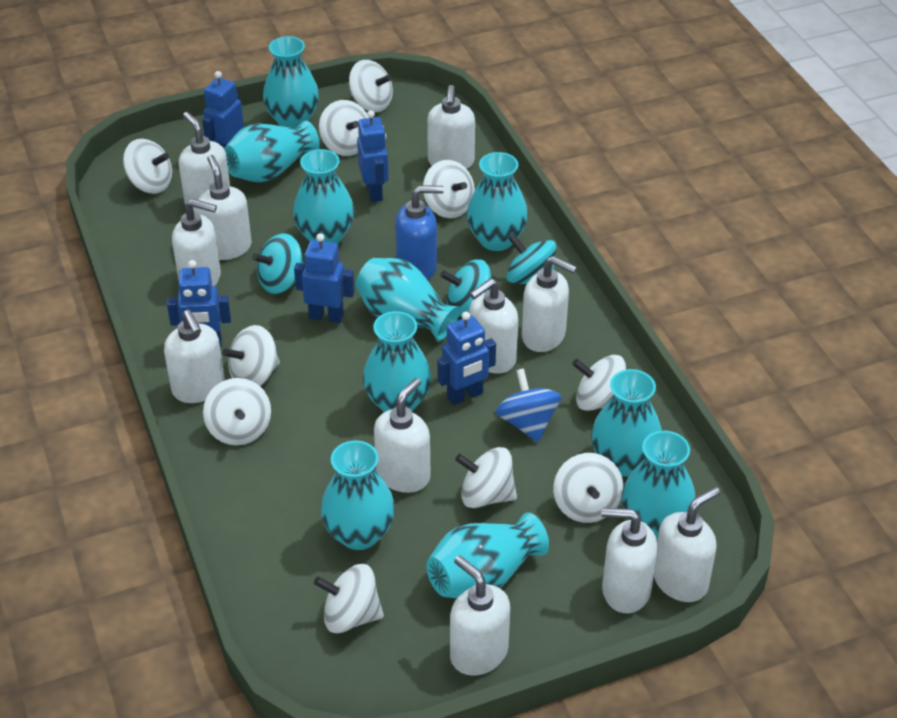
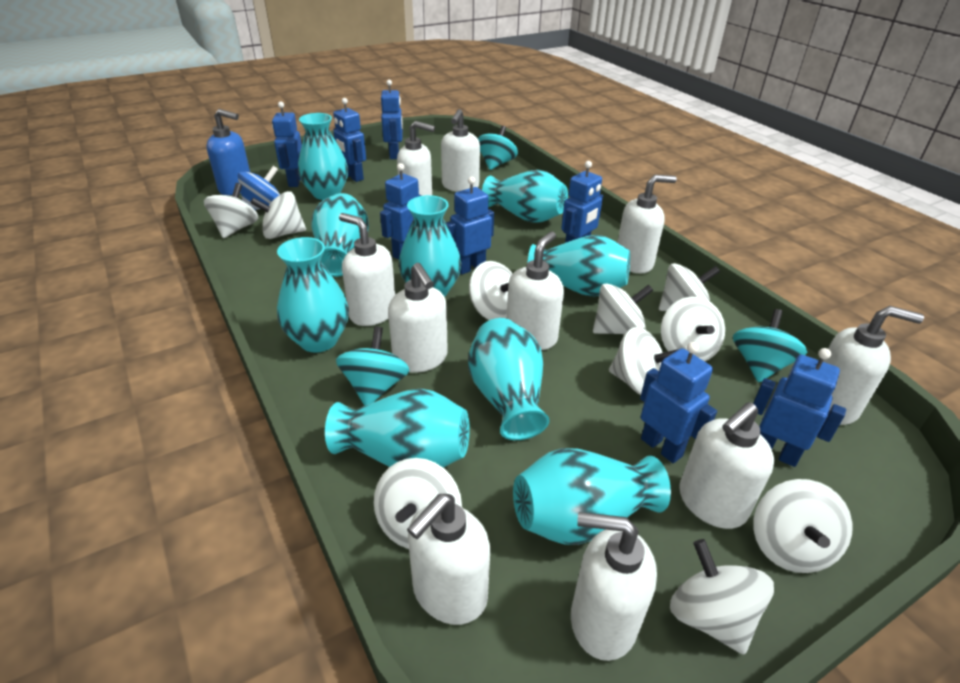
blue robot: 5 -> 8
turquoise vase: 10 -> 9
white soap dispenser: 11 -> 10

